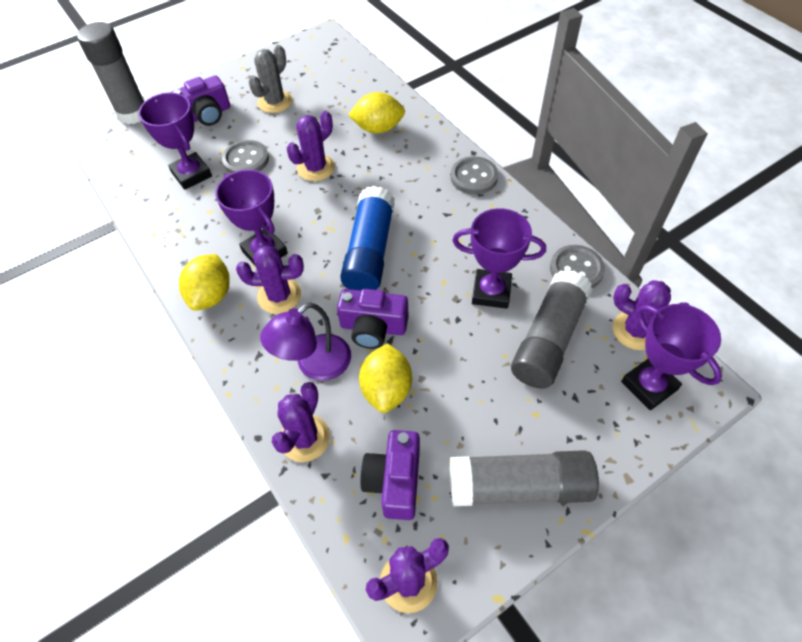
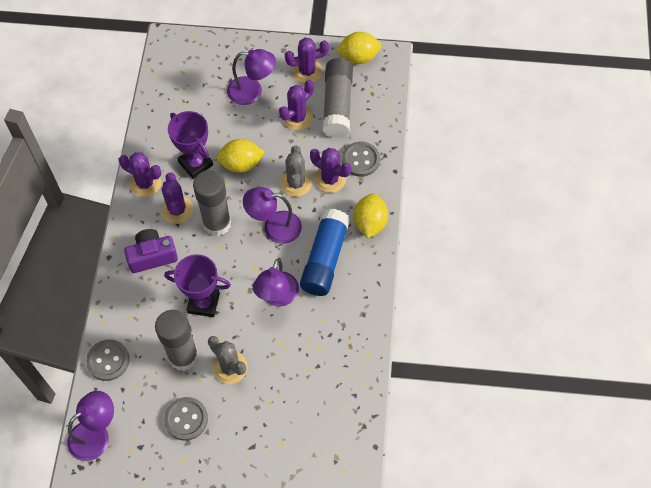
grey cactus: 1 -> 2
purple camera: 3 -> 1
purple lamp: 1 -> 4
purple trophy: 4 -> 2

